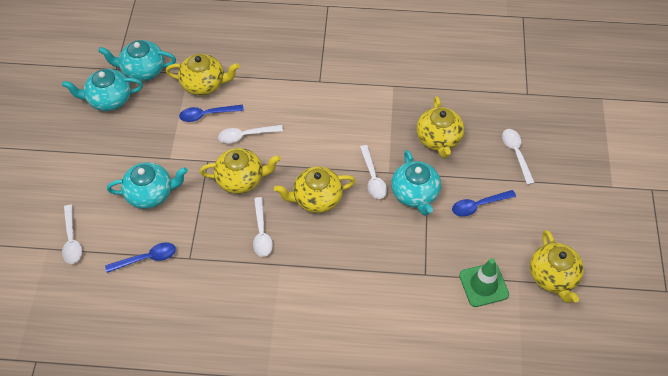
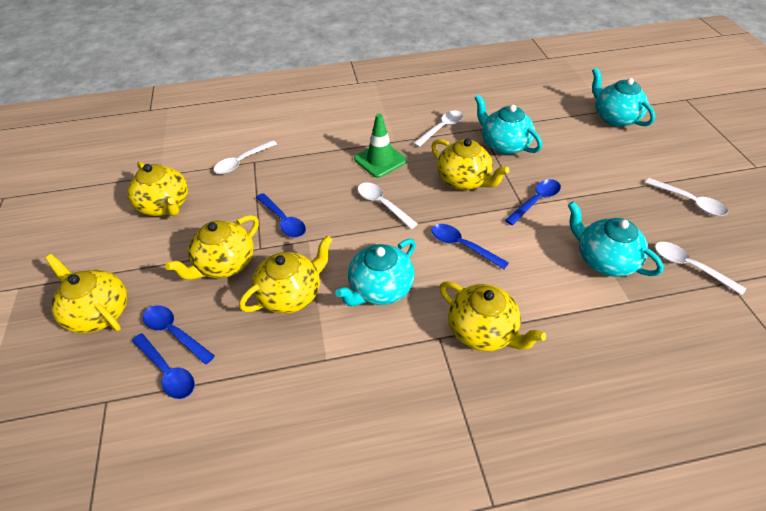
blue spoon: 3 -> 5
yellow teapot: 5 -> 6

